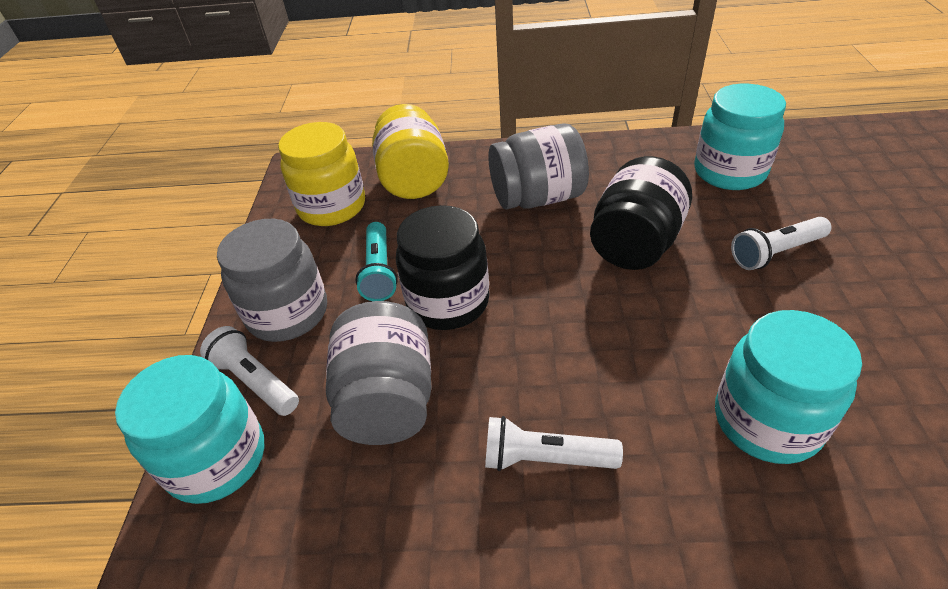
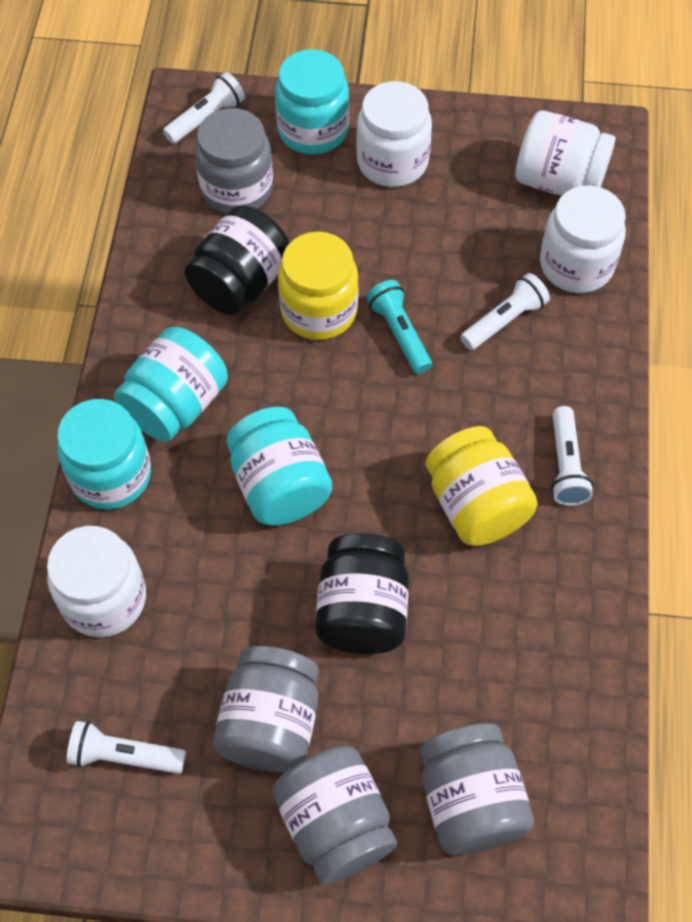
grey jar: 3 -> 4
turquoise jar: 3 -> 4
white flashlight: 3 -> 4
white jar: 0 -> 4

